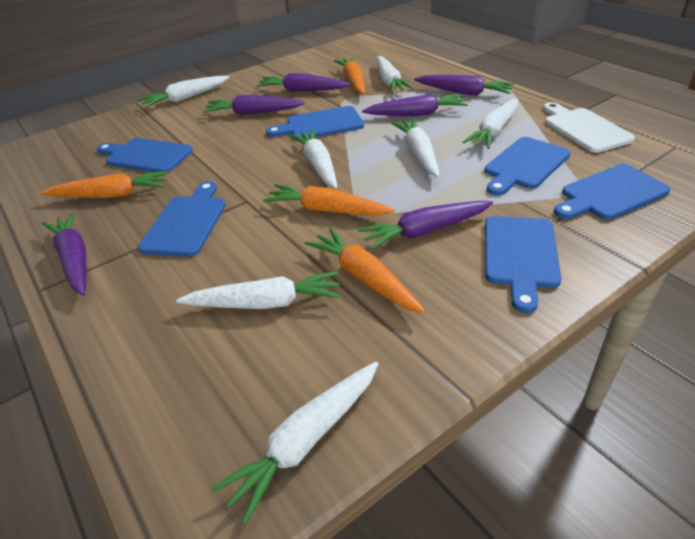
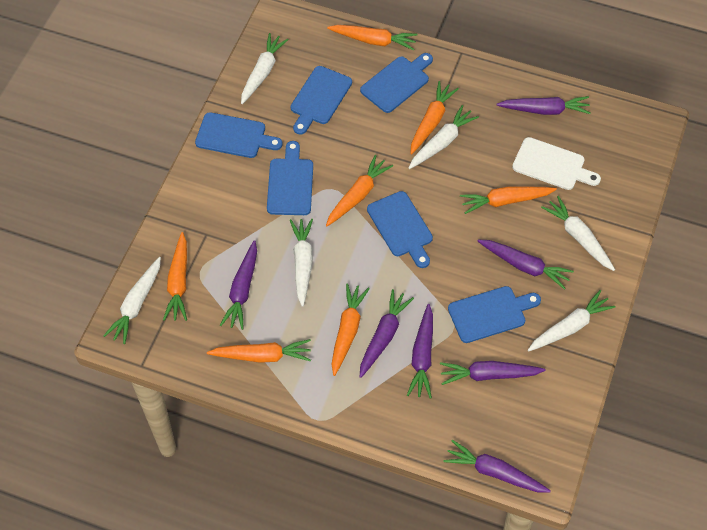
orange carrot: 4 -> 7
purple carrot: 6 -> 7
white carrot: 7 -> 6

